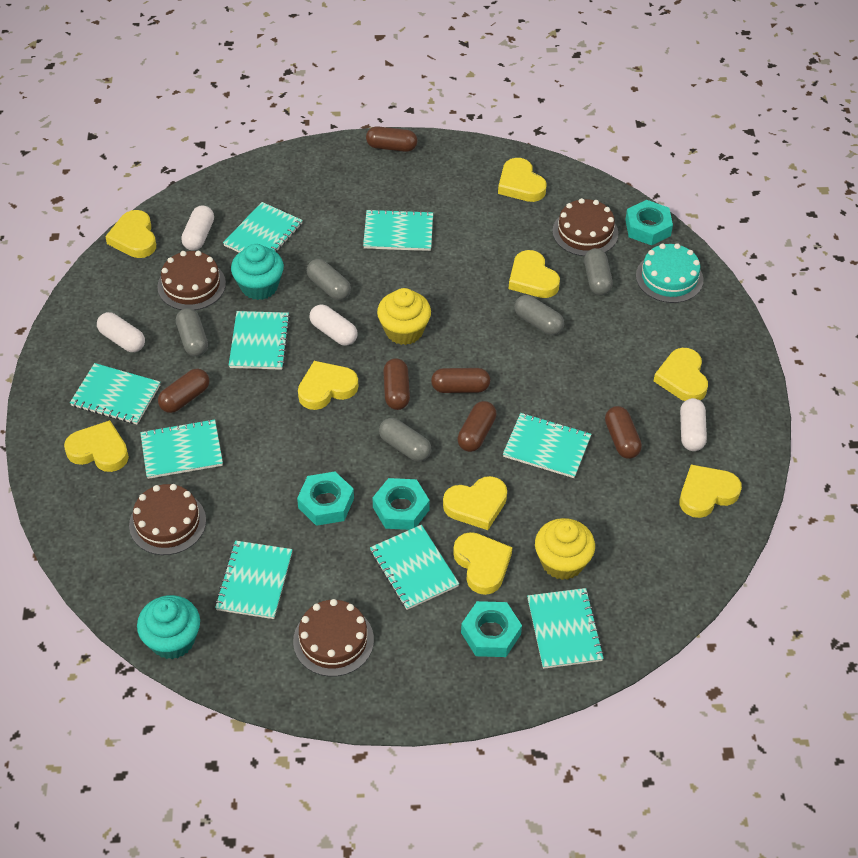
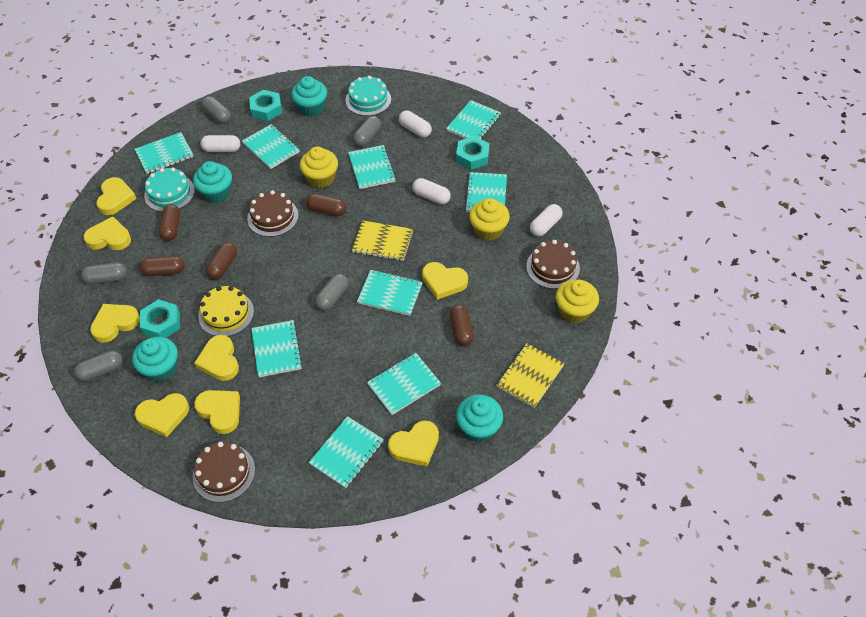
brown cake: 4 -> 3
brown capsule: 6 -> 5
turquoise cake: 1 -> 2
turquoise cupcake: 2 -> 4
turquoise nut: 4 -> 3
yellow cake: 0 -> 1
yellow cupcake: 2 -> 3
yellow heart: 9 -> 8
yellow notebook: 0 -> 2

